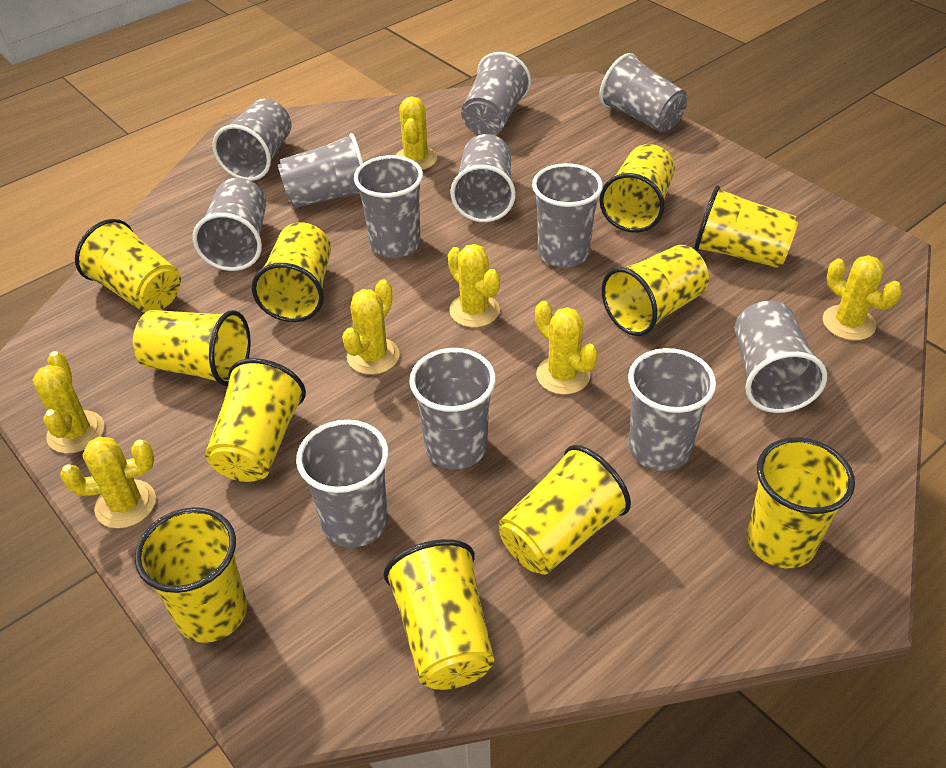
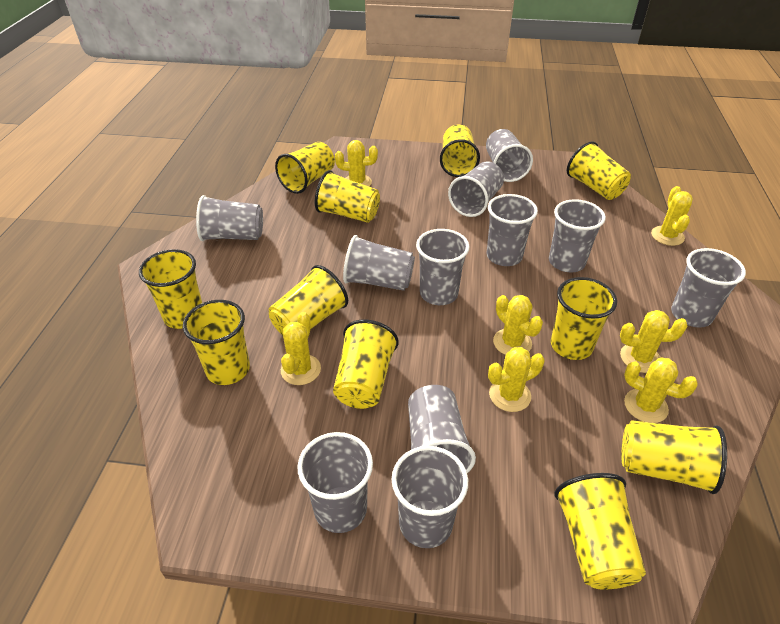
grey cup: 12 -> 11

